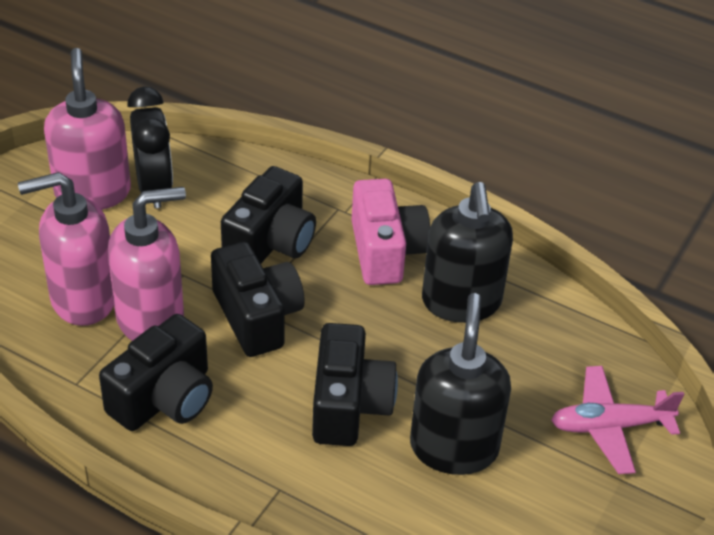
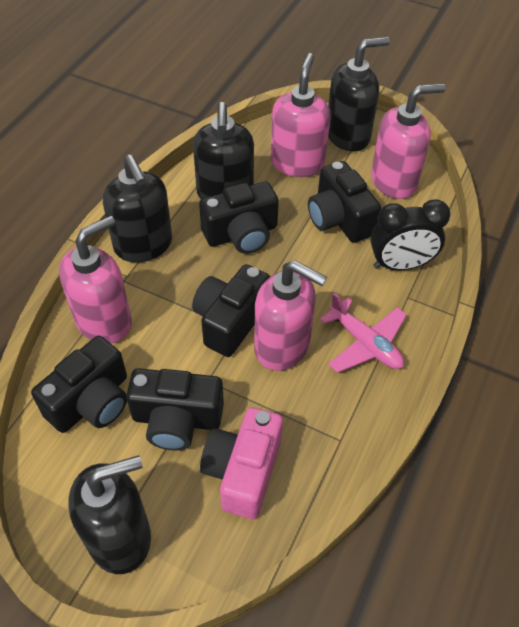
black camera: 4 -> 5
black soap dispenser: 2 -> 4
pink soap dispenser: 3 -> 4

